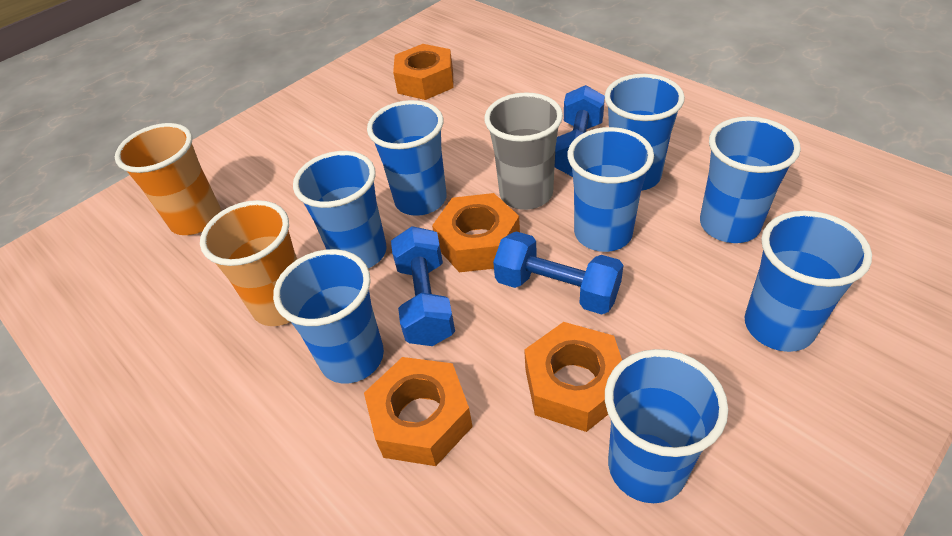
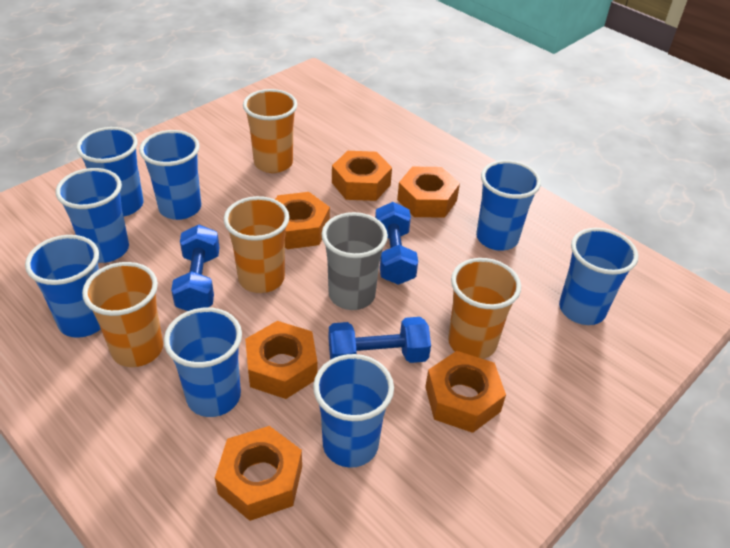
orange cup: 2 -> 4
orange nut: 4 -> 6

